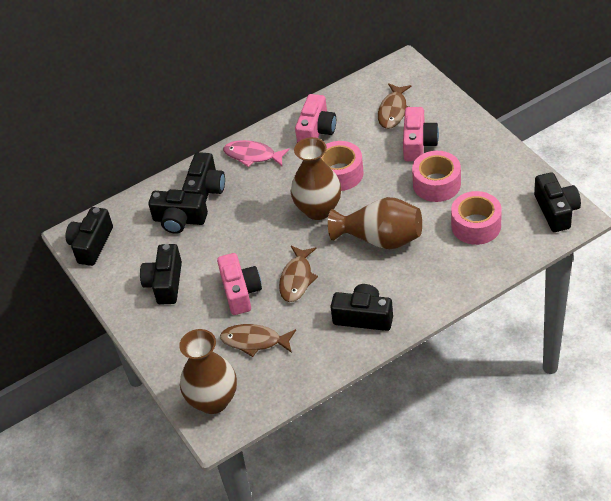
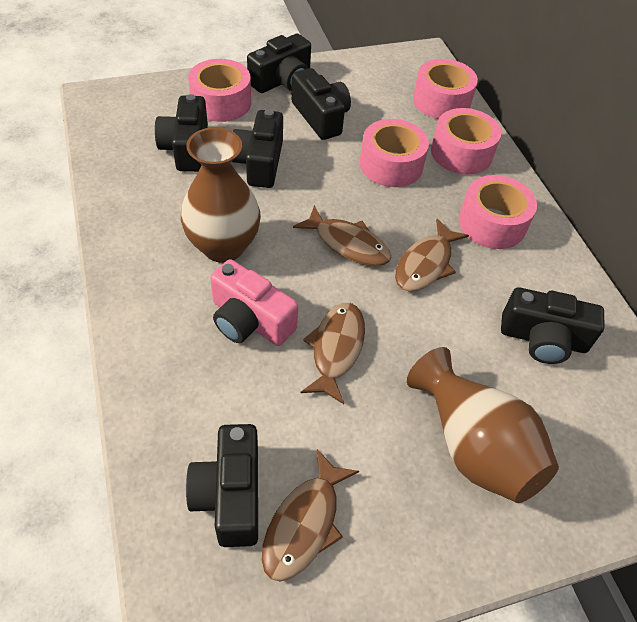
brown fish: 3 -> 4
brown vase: 3 -> 2
pink camera: 3 -> 1
pink fish: 1 -> 0
pink tape: 3 -> 5

